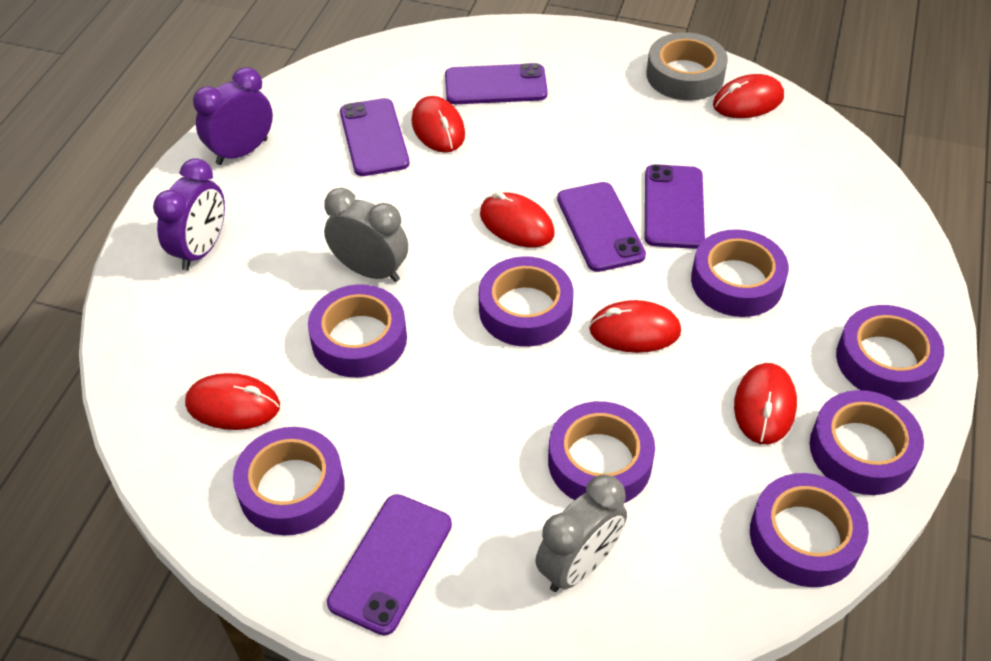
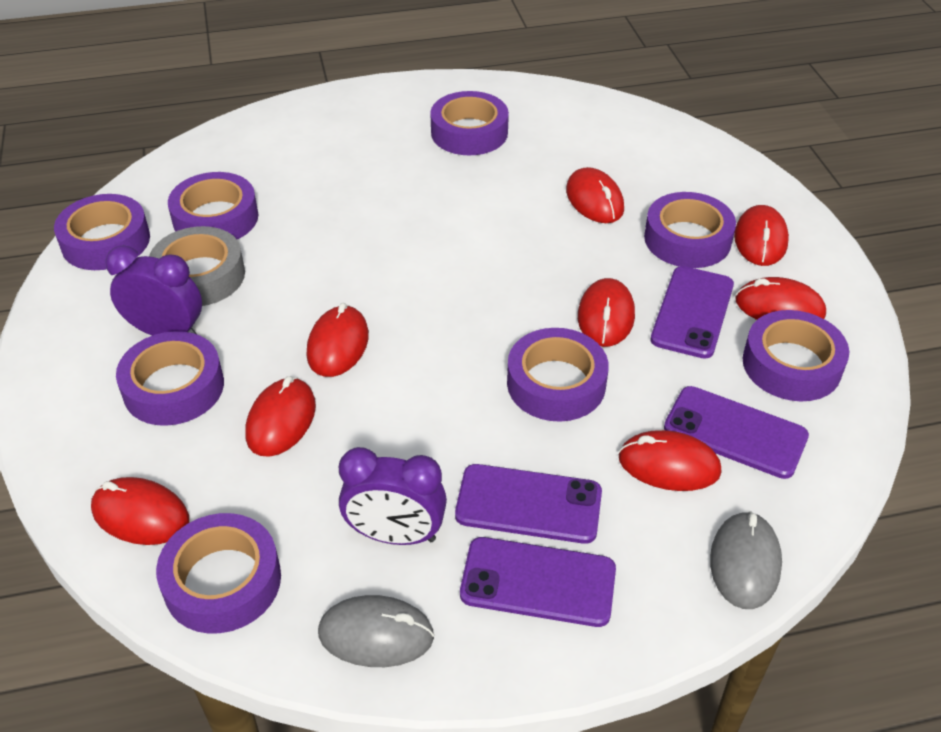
grey clock: 2 -> 0
grey mouse: 0 -> 2
purple phone: 5 -> 4
red mouse: 6 -> 8

